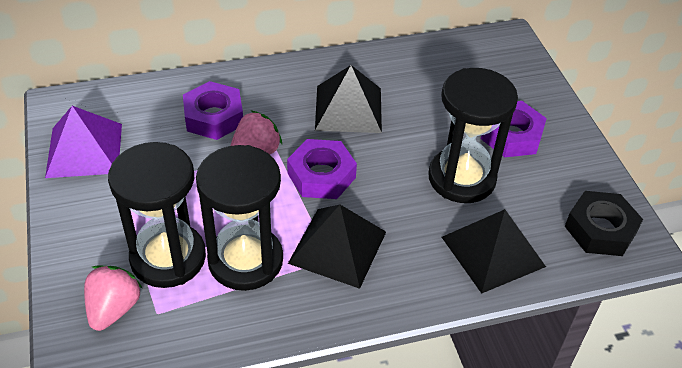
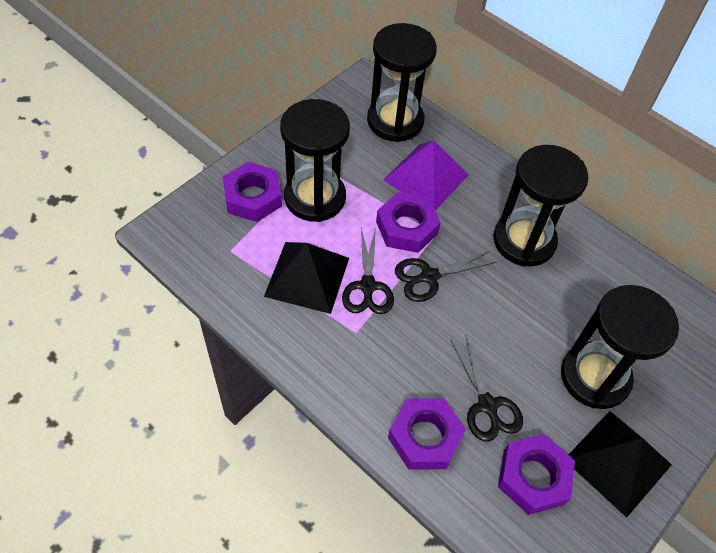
black hourglass: 3 -> 4
black nut: 1 -> 0
black pyramid: 3 -> 2
black scissors: 0 -> 3
pink strawberry: 2 -> 0
purple nut: 3 -> 4

